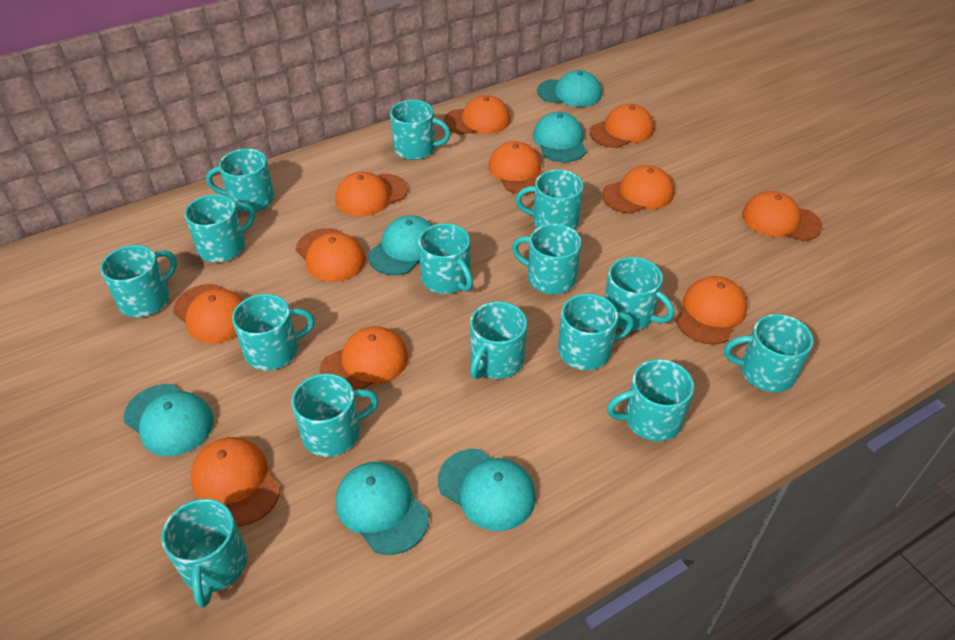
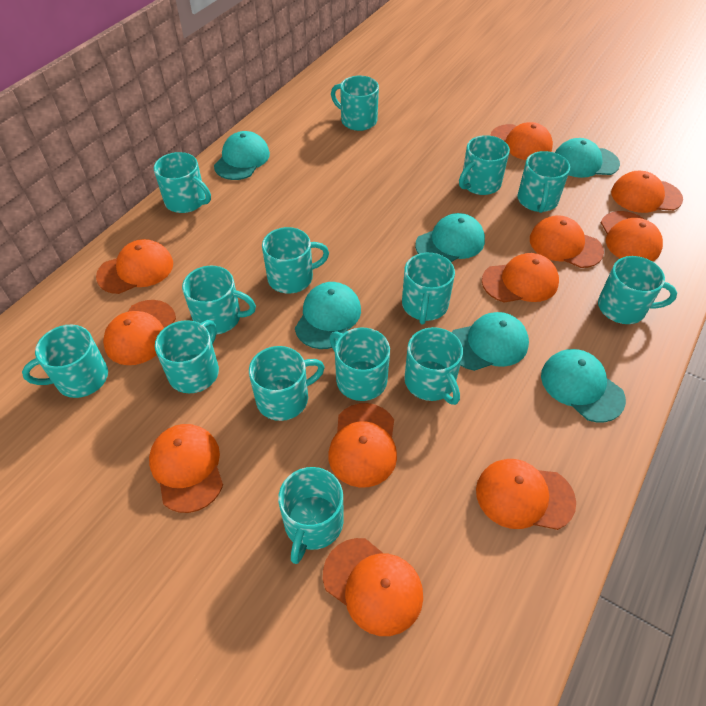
turquoise mug: 15 -> 14

